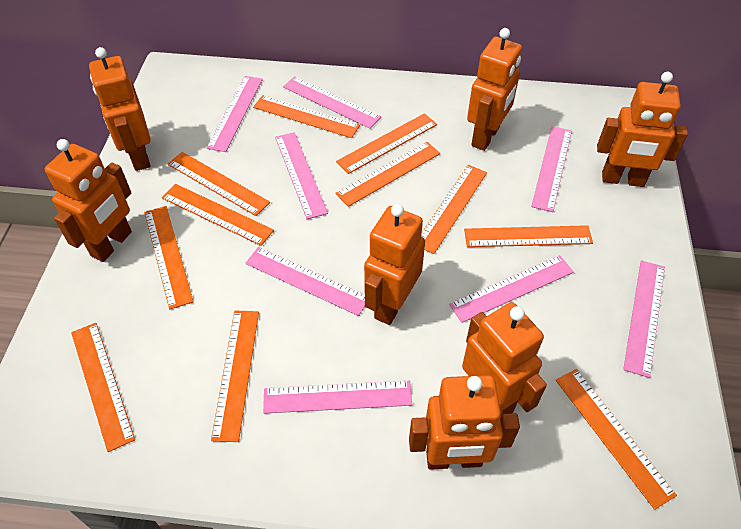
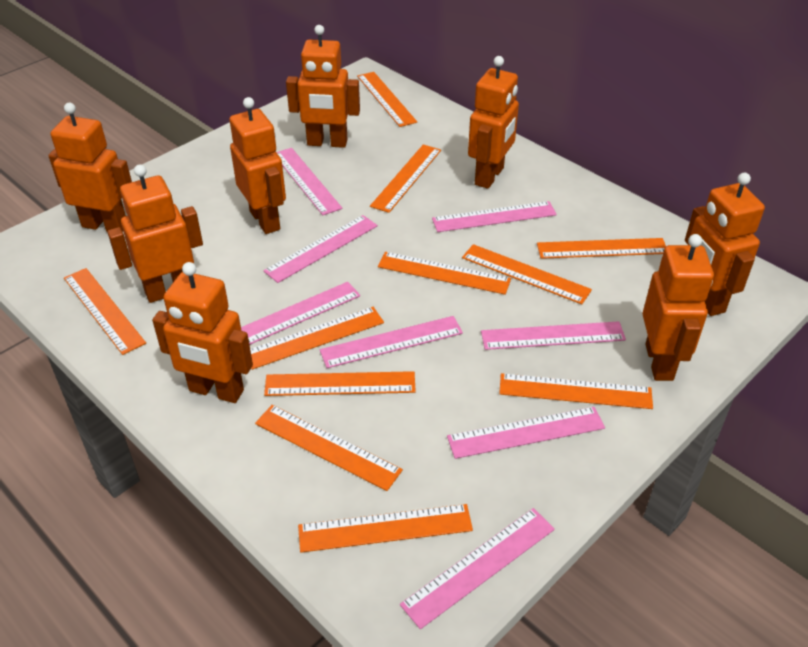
orange robot: 7 -> 8

